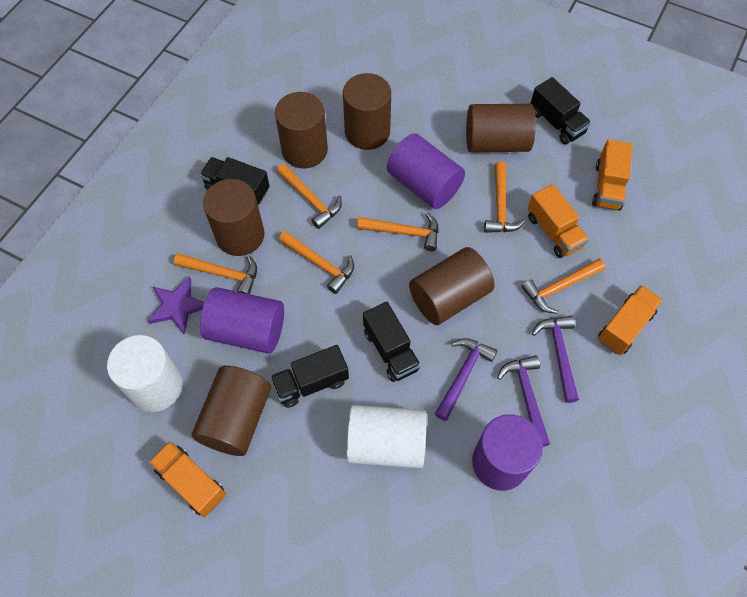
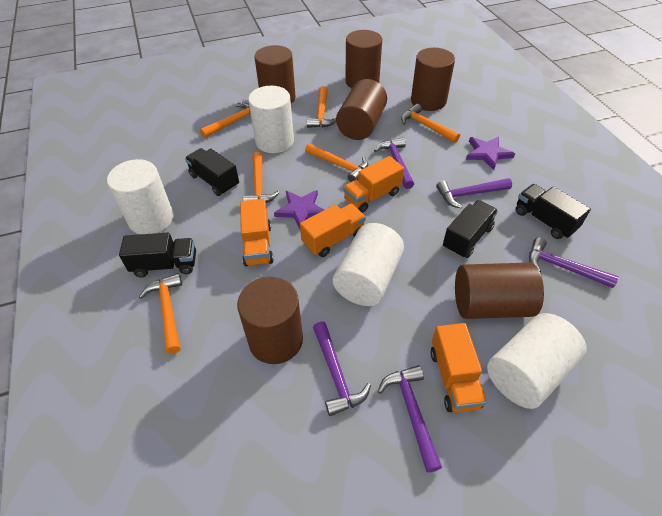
purple cylinder: 3 -> 0
purple hammer: 3 -> 5
purple star: 1 -> 2
white cylinder: 2 -> 4

